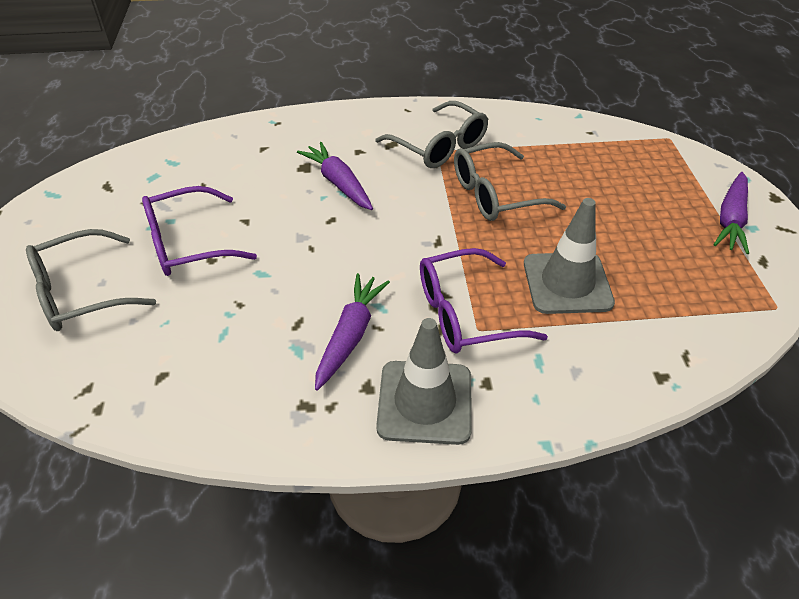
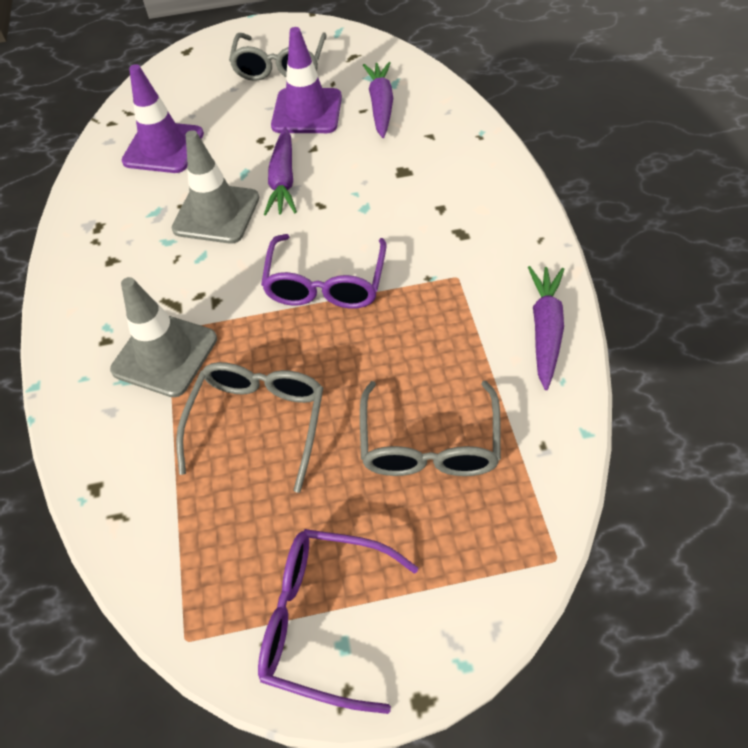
purple traffic cone: 0 -> 2

